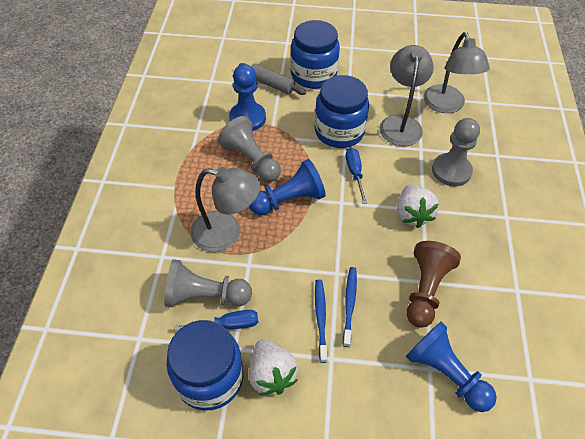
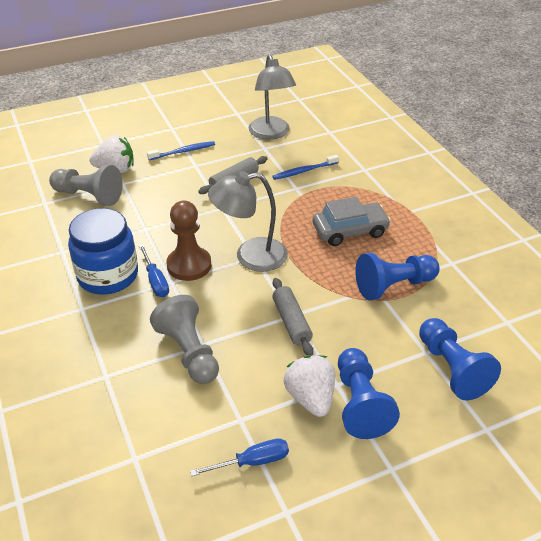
blue jar: 3 -> 1
grey car: 0 -> 1
grey lamp: 3 -> 2
grey pawn: 3 -> 2
grey rolling pin: 1 -> 2

